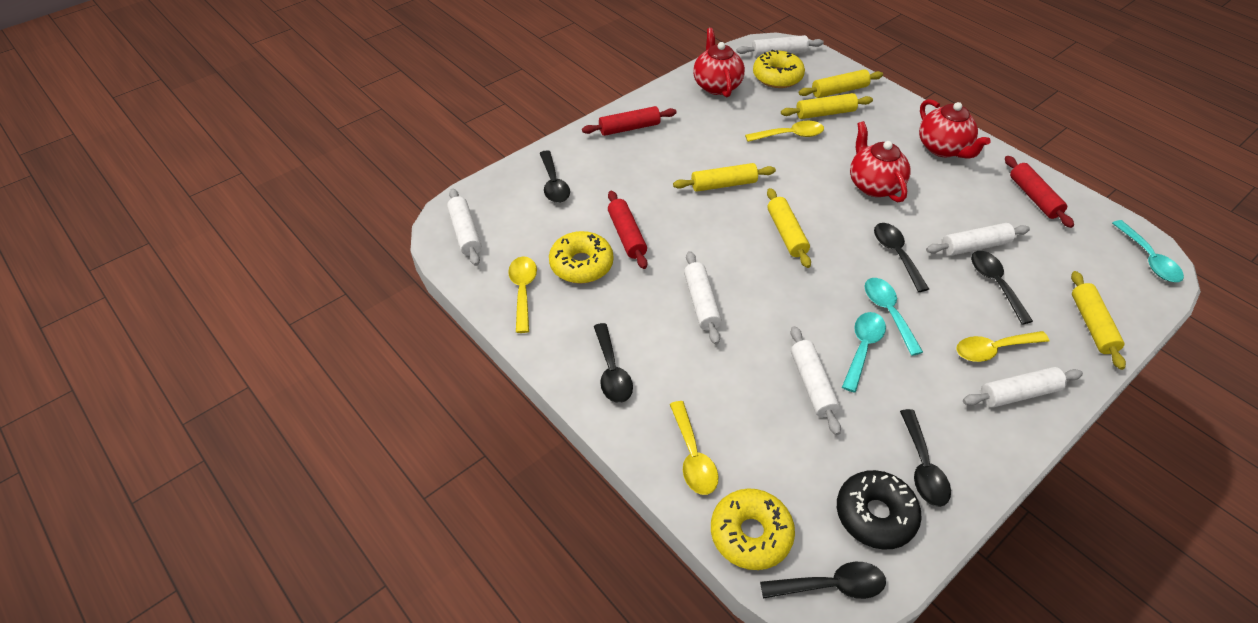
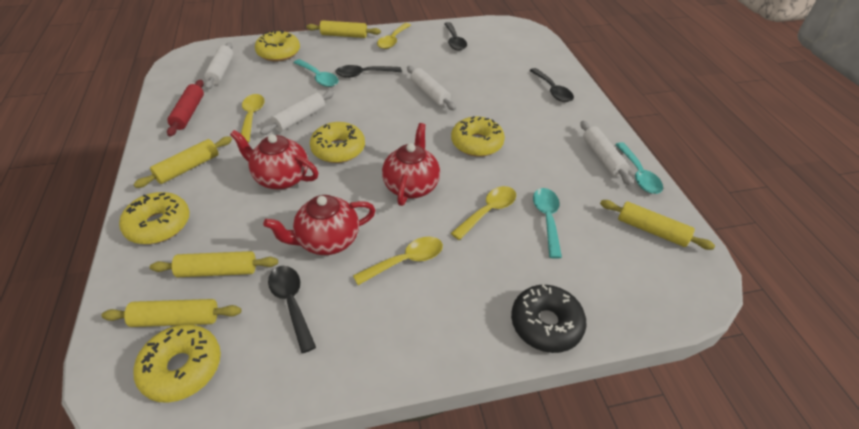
black spoon: 6 -> 4
red rolling pin: 3 -> 1
white rolling pin: 6 -> 4
yellow donut: 3 -> 5

